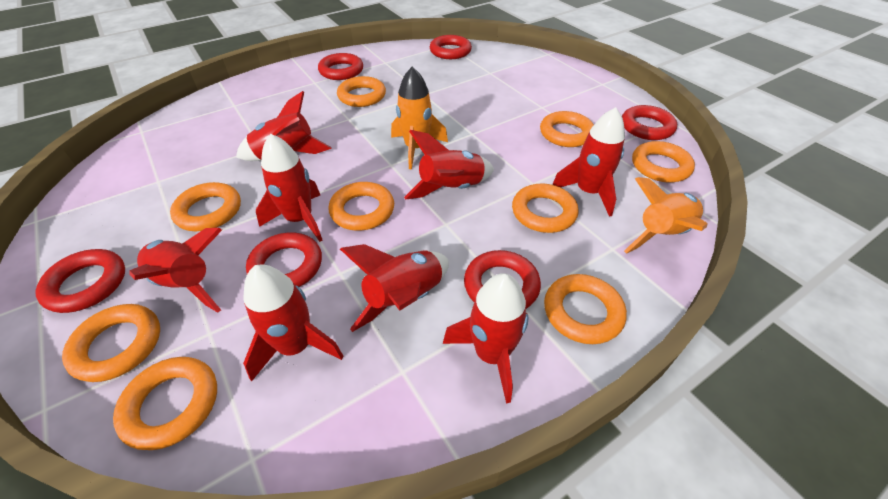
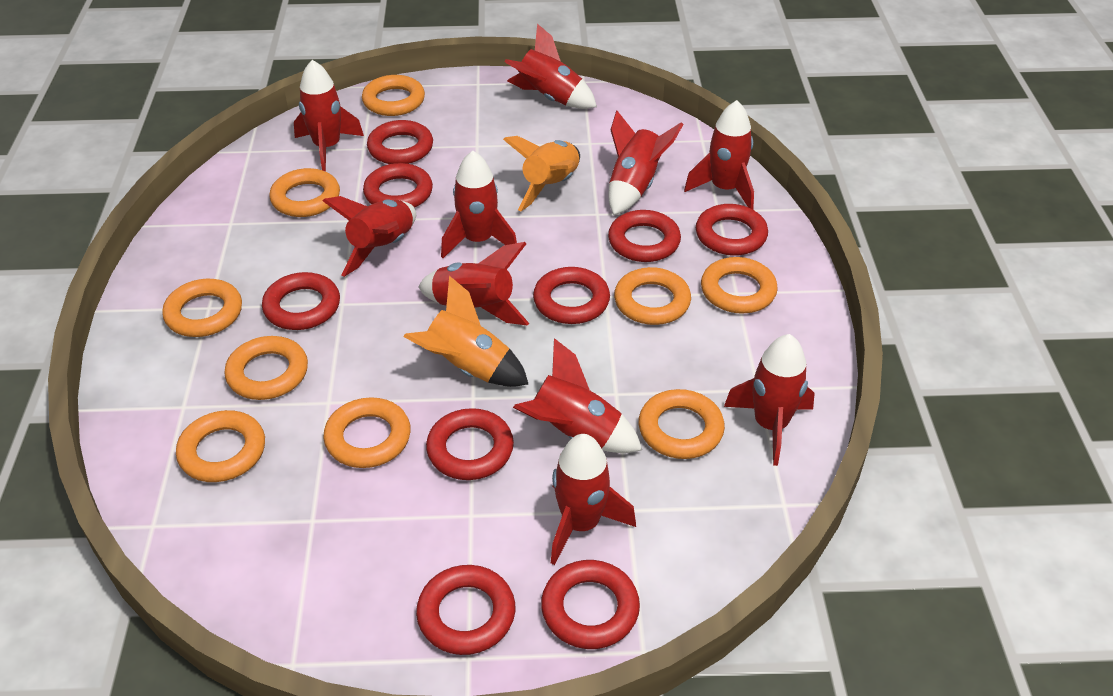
red ring: 6 -> 9
red rocket: 8 -> 10

